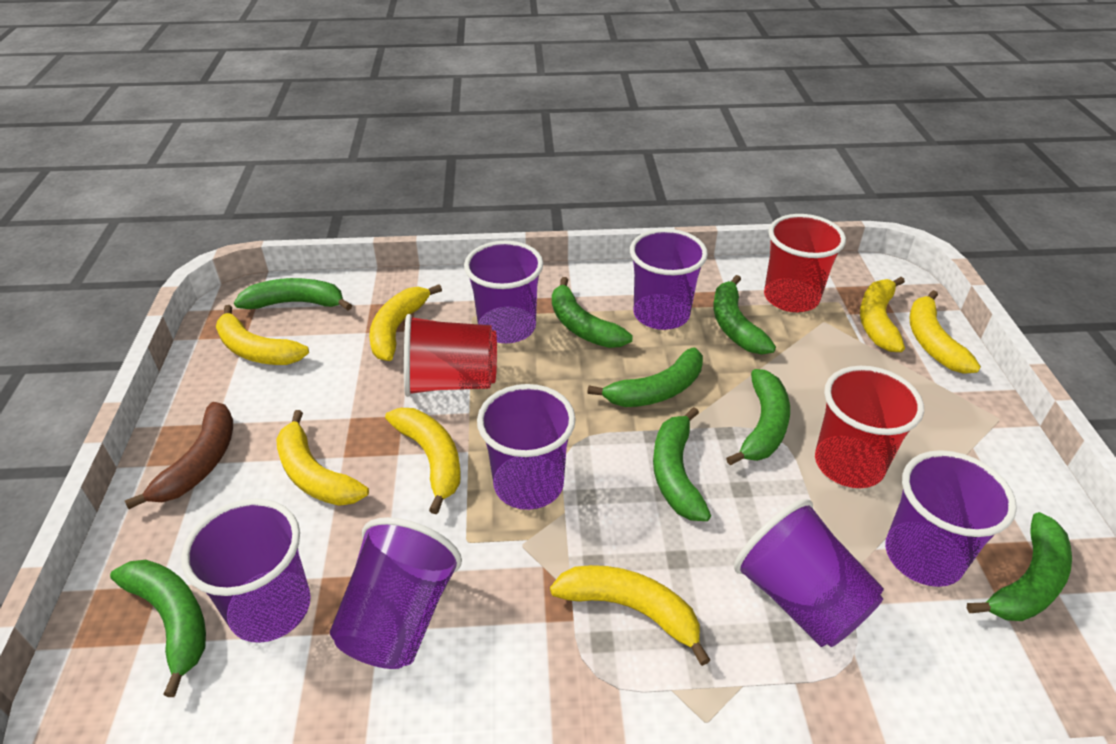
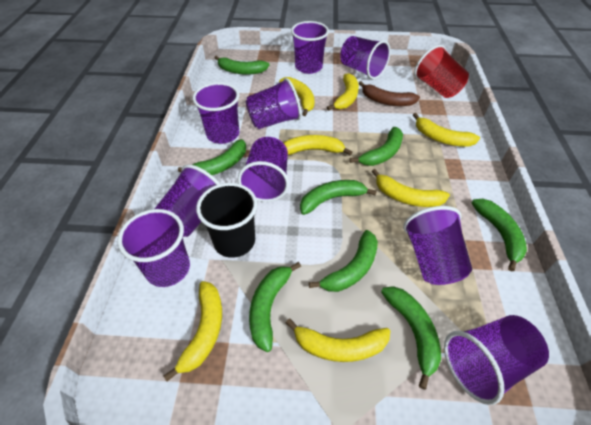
black cup: 0 -> 1
purple cup: 7 -> 9
red cup: 3 -> 1

